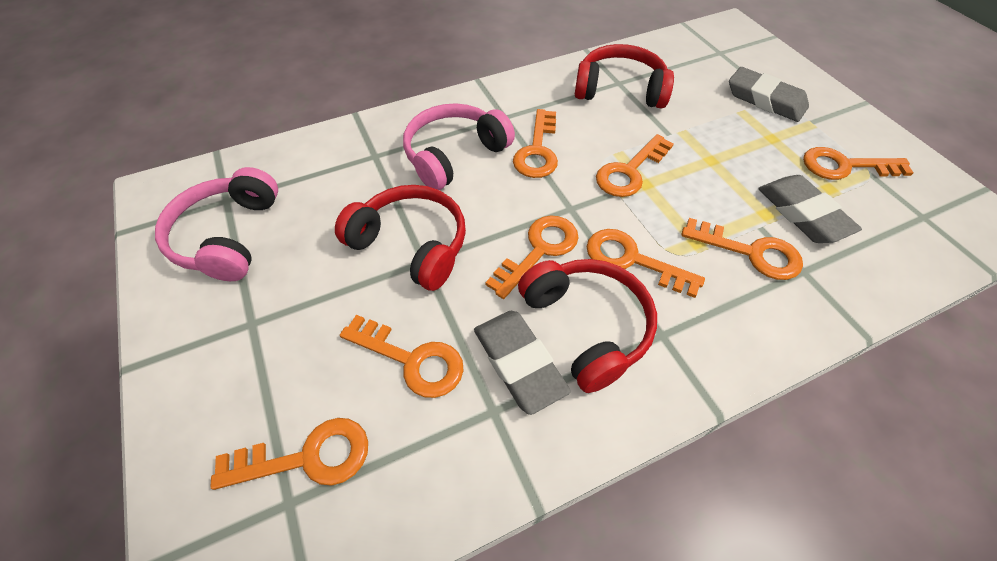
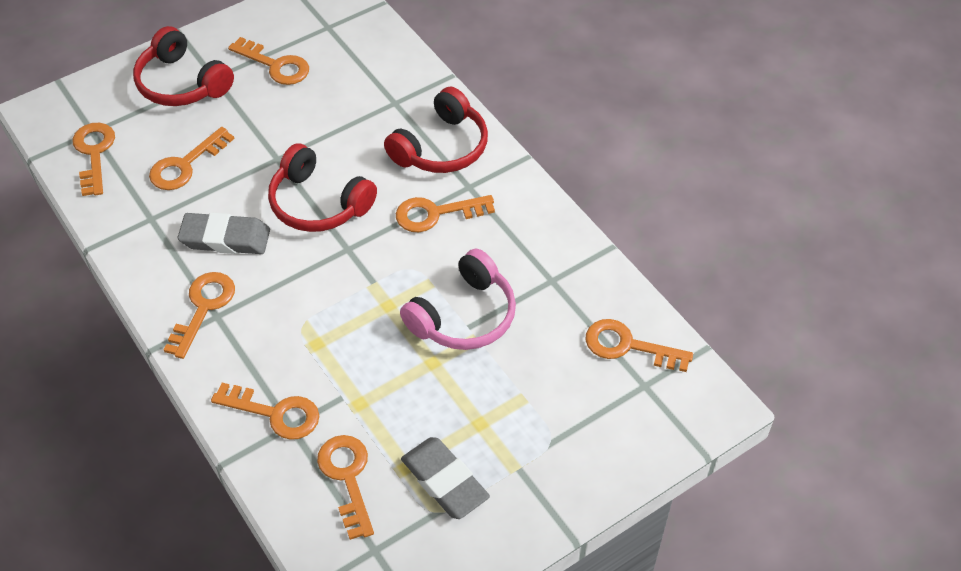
grey eraser: 3 -> 2
pink headphones: 2 -> 1

